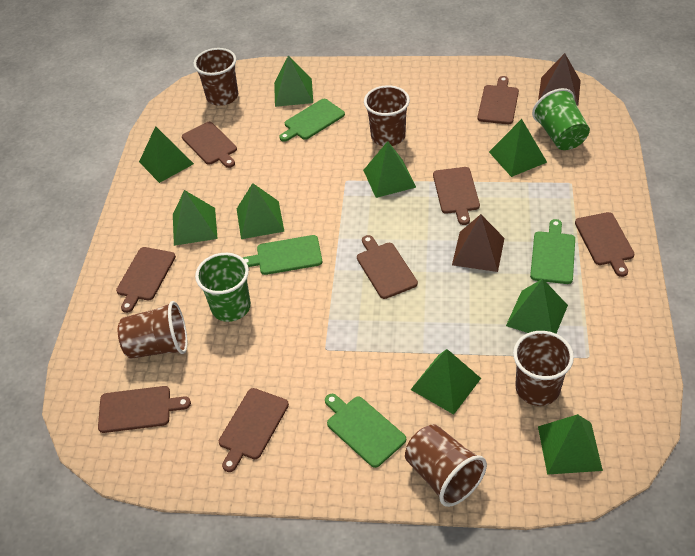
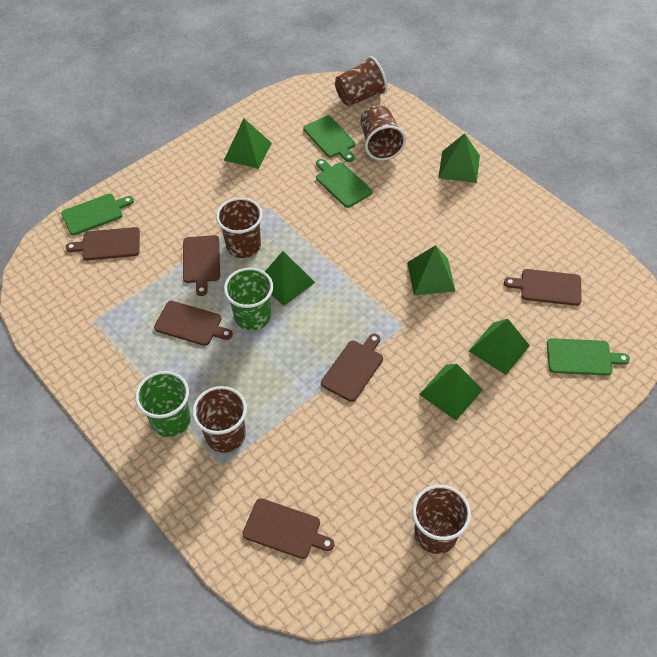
brown cutting board: 8 -> 6
brown pyramid: 2 -> 0
green pyramid: 9 -> 6

